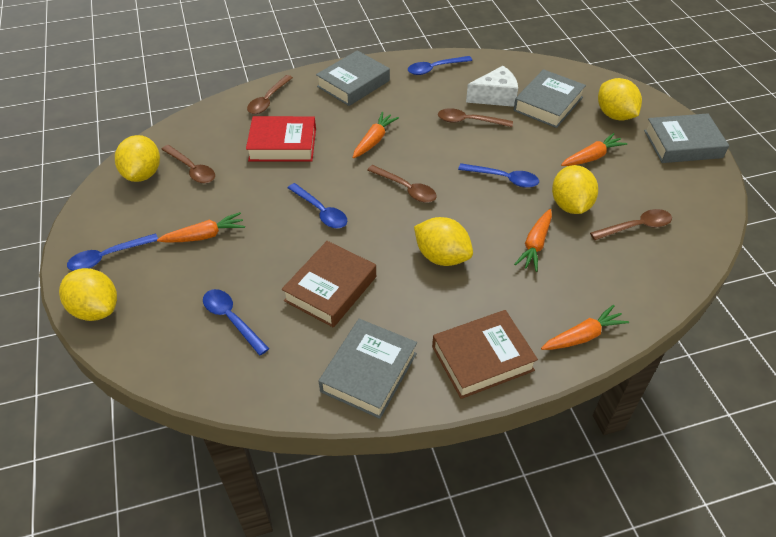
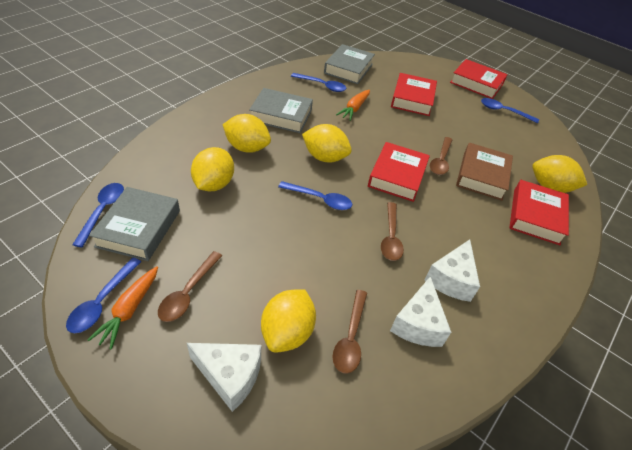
brown book: 2 -> 1
brown spoon: 5 -> 4
grey book: 4 -> 3
orange carrot: 5 -> 2
red book: 1 -> 4
white cheese: 1 -> 3

